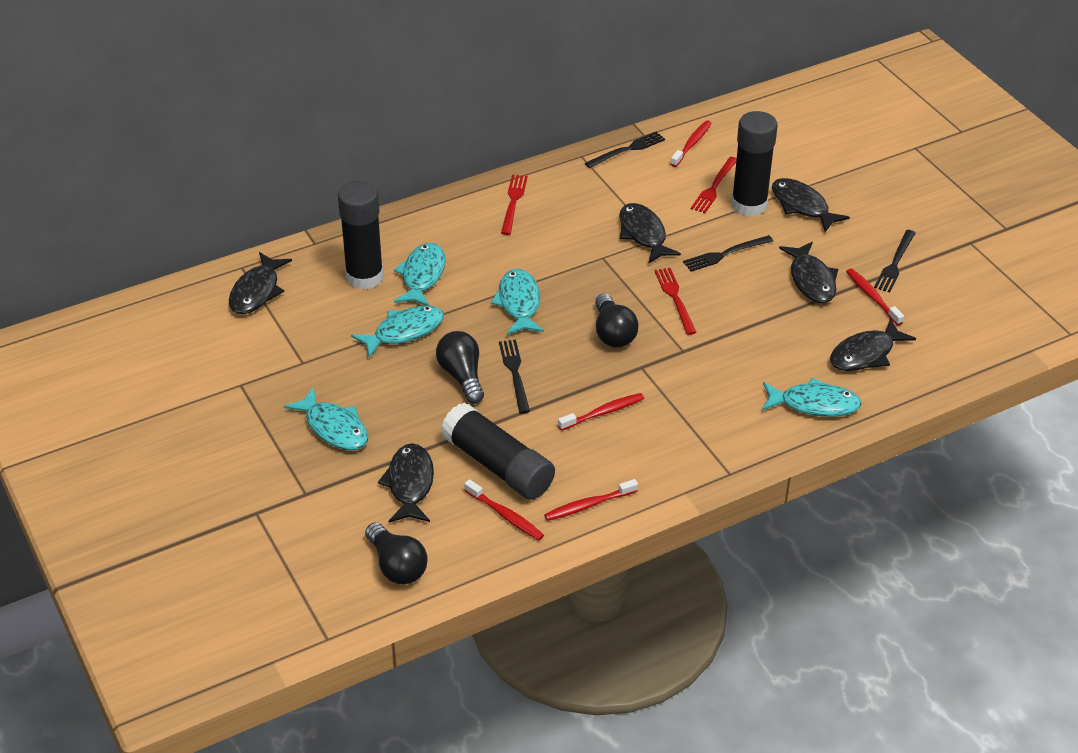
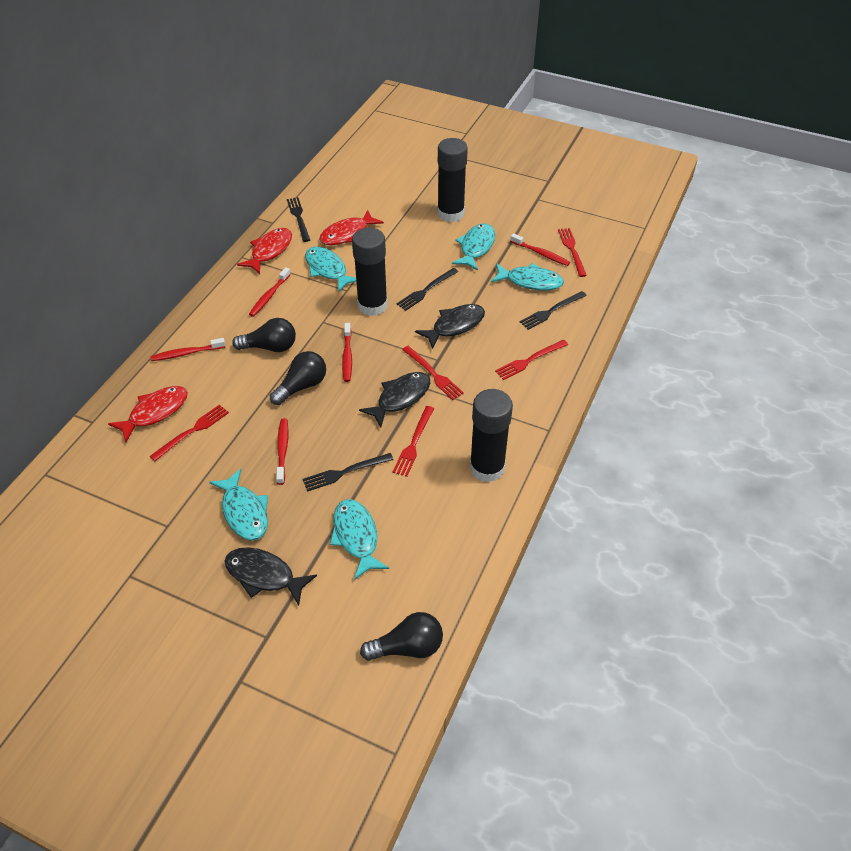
black fish: 6 -> 3
red fish: 0 -> 3
red fork: 3 -> 5

